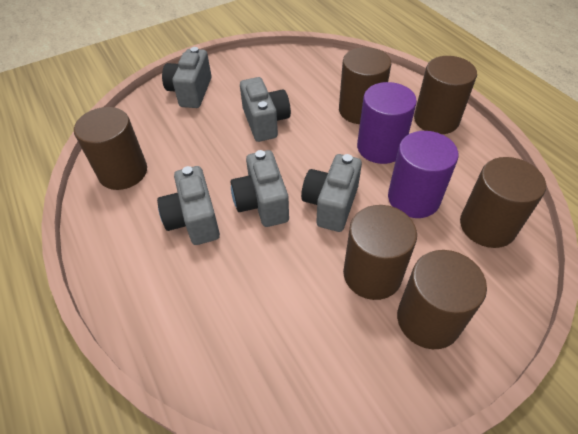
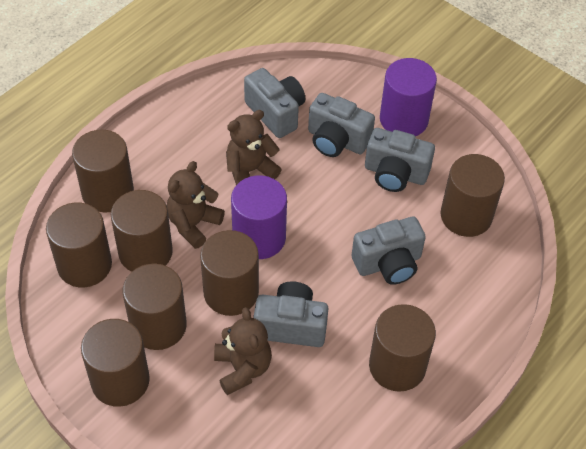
brown cylinder: 6 -> 8
brown teddy bear: 0 -> 3

